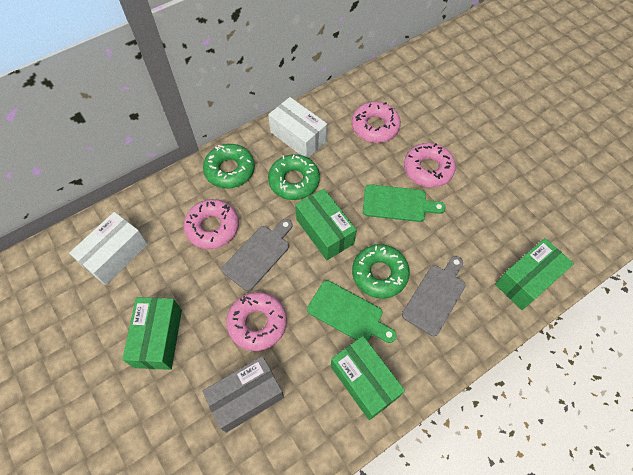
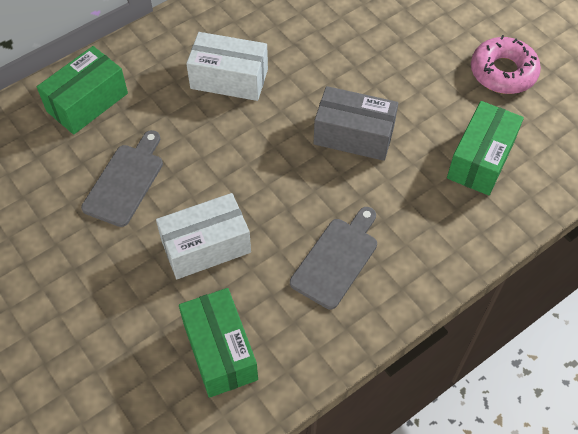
green box: 4 -> 3
green cutting board: 2 -> 0
green donut: 3 -> 0
pink donut: 4 -> 1

